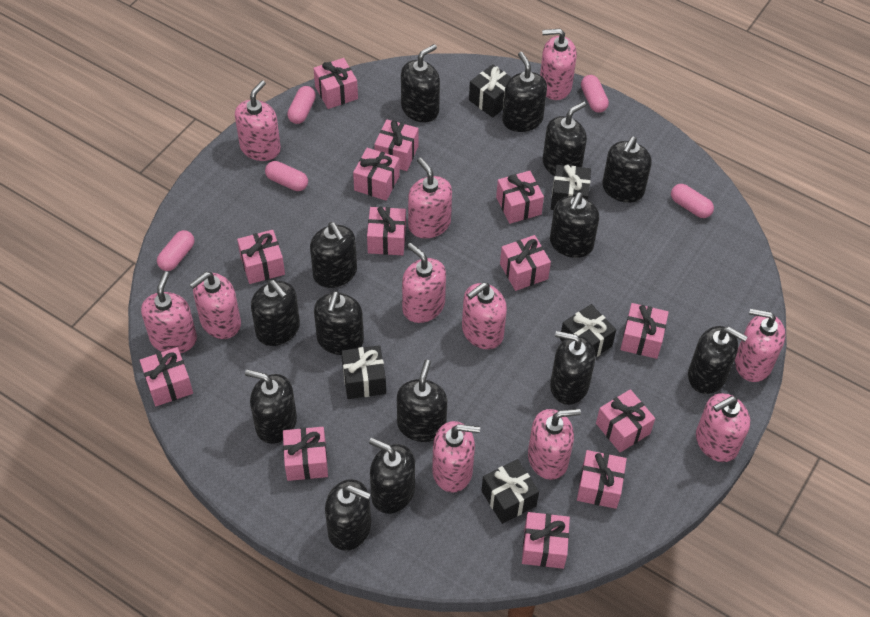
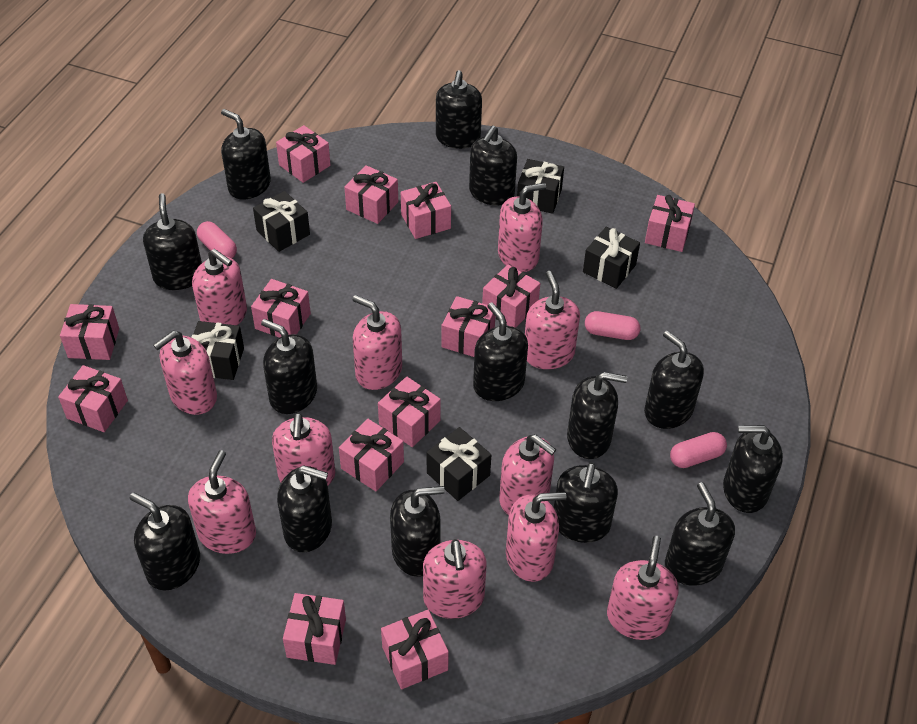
pink capsule: 5 -> 3

